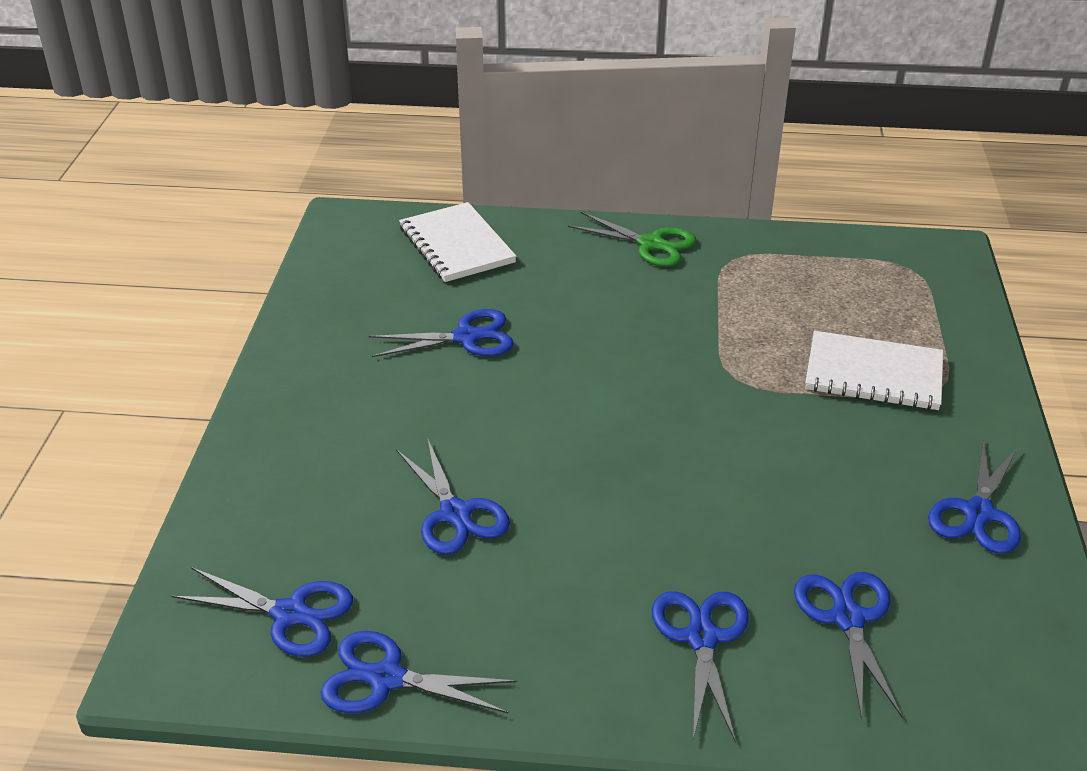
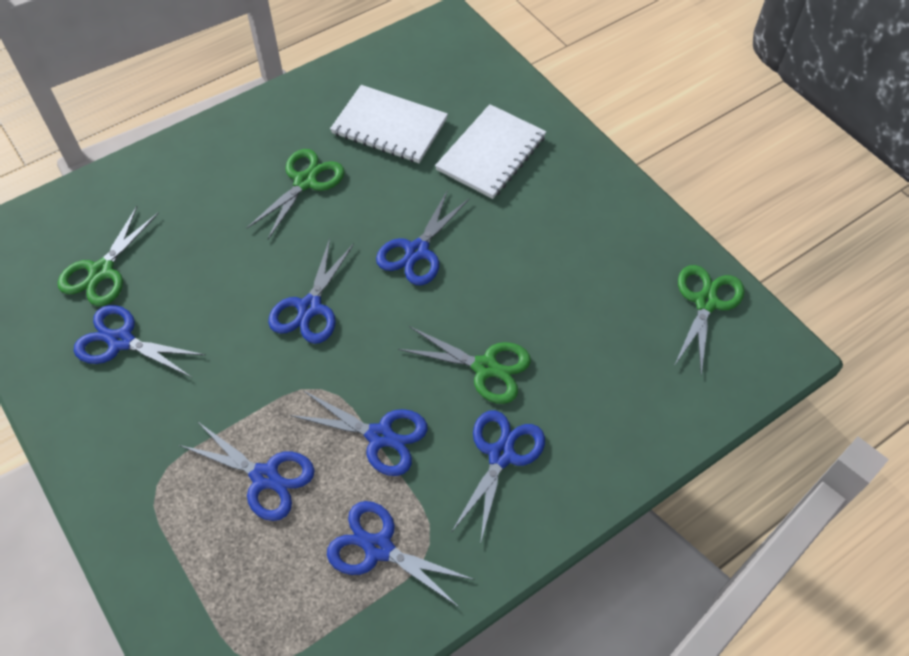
green scissors: 1 -> 4

